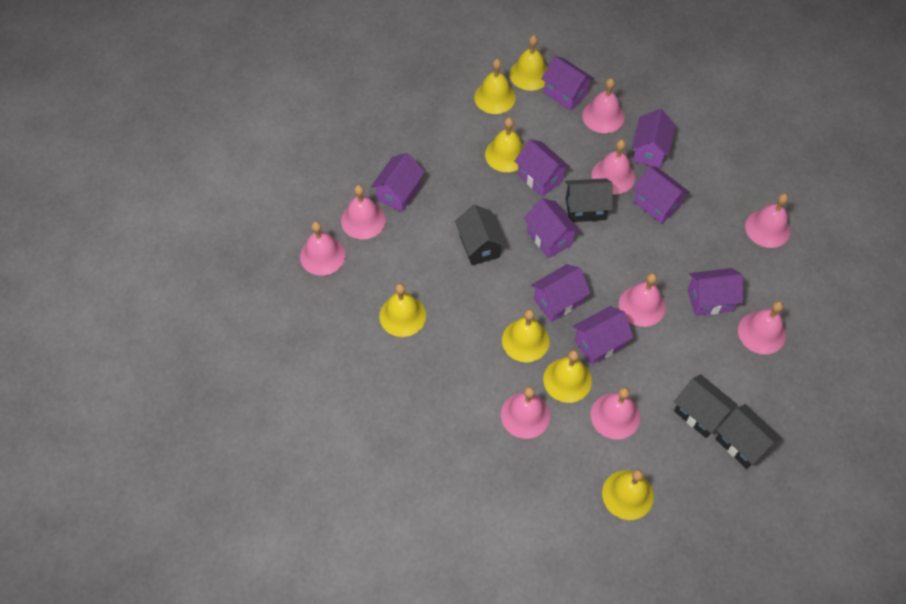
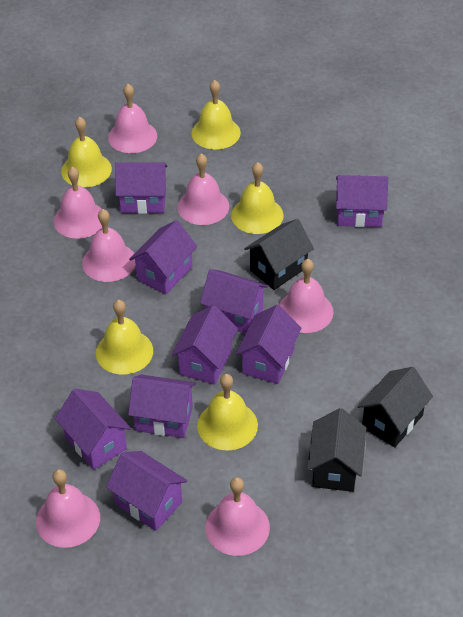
black house: 4 -> 3
pink bell: 9 -> 7
yellow bell: 7 -> 5

